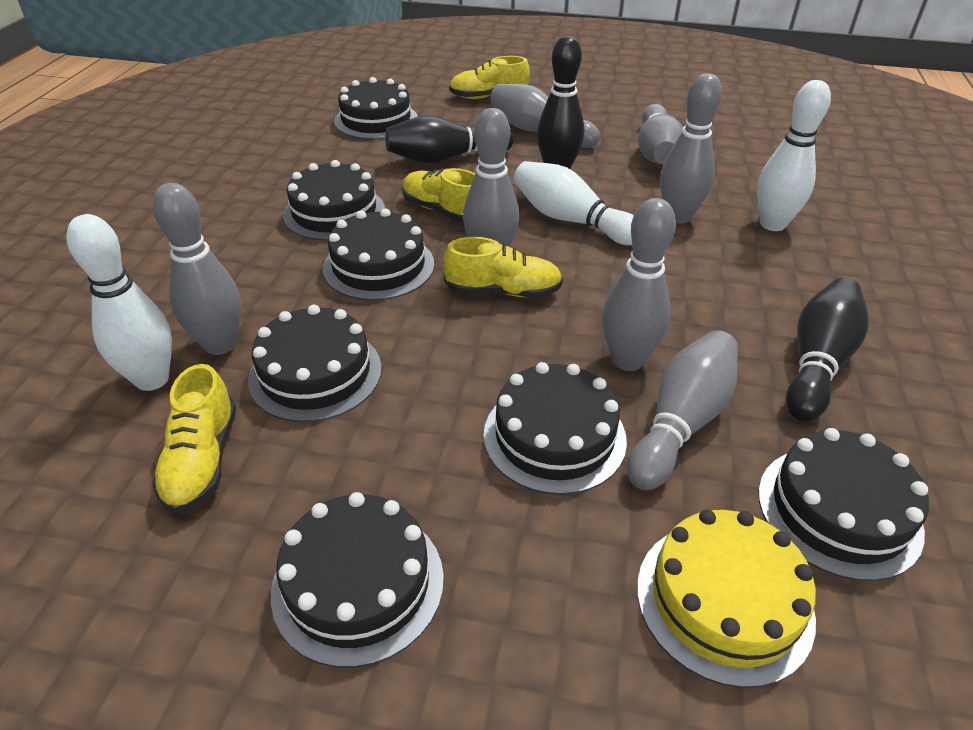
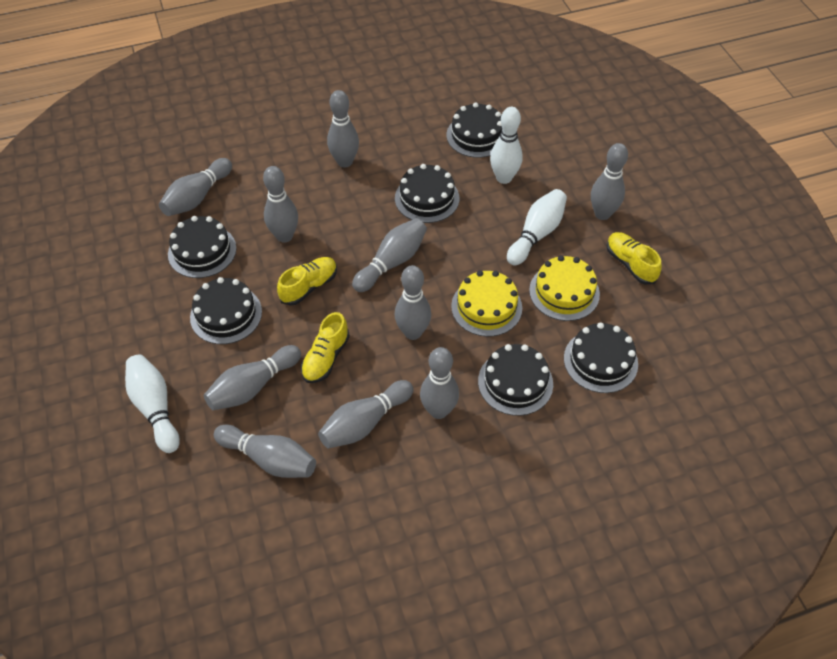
black bowling pin: 3 -> 0
black cake: 7 -> 6
grey bowling pin: 7 -> 10
yellow cake: 1 -> 2
yellow shoe: 4 -> 3

